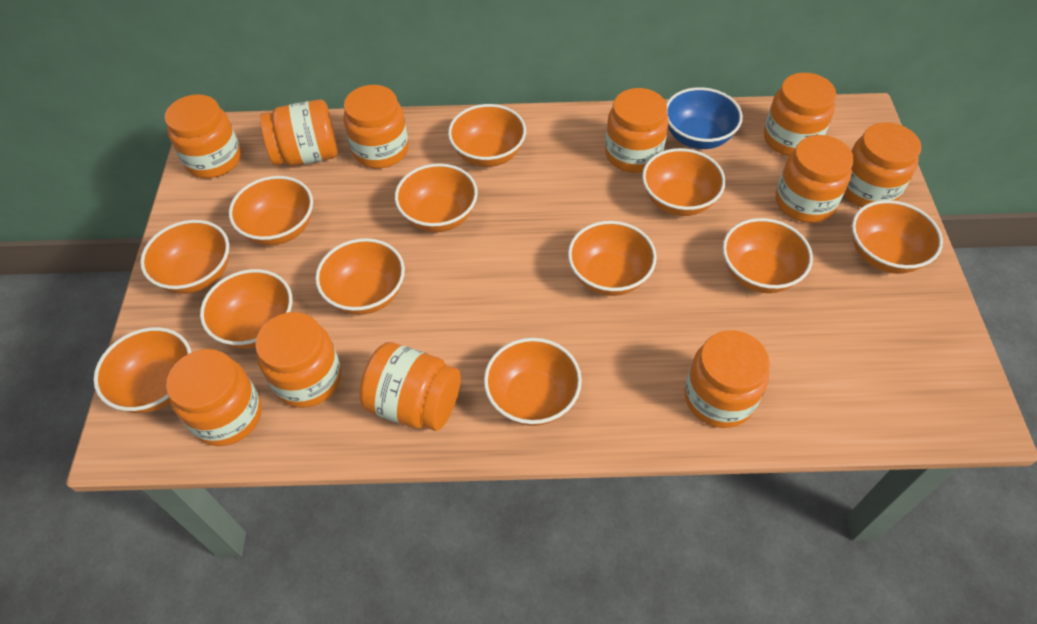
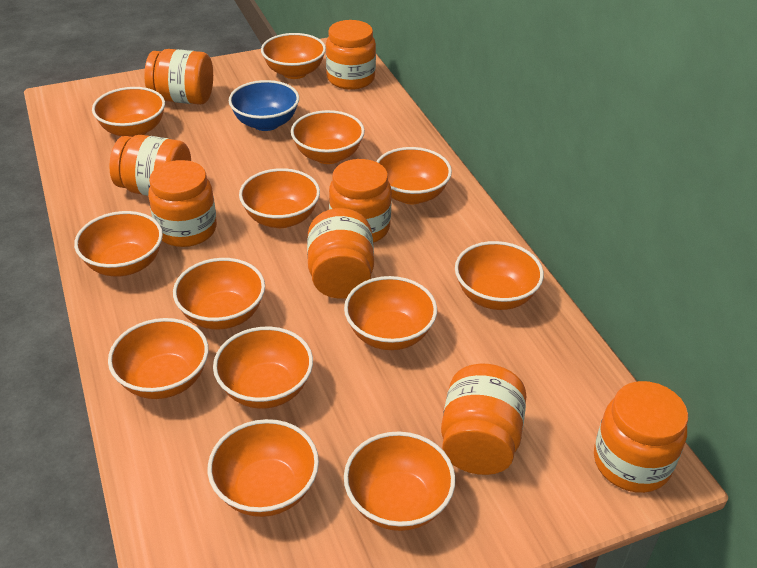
orange bowl: 12 -> 13
orange jar: 11 -> 8

